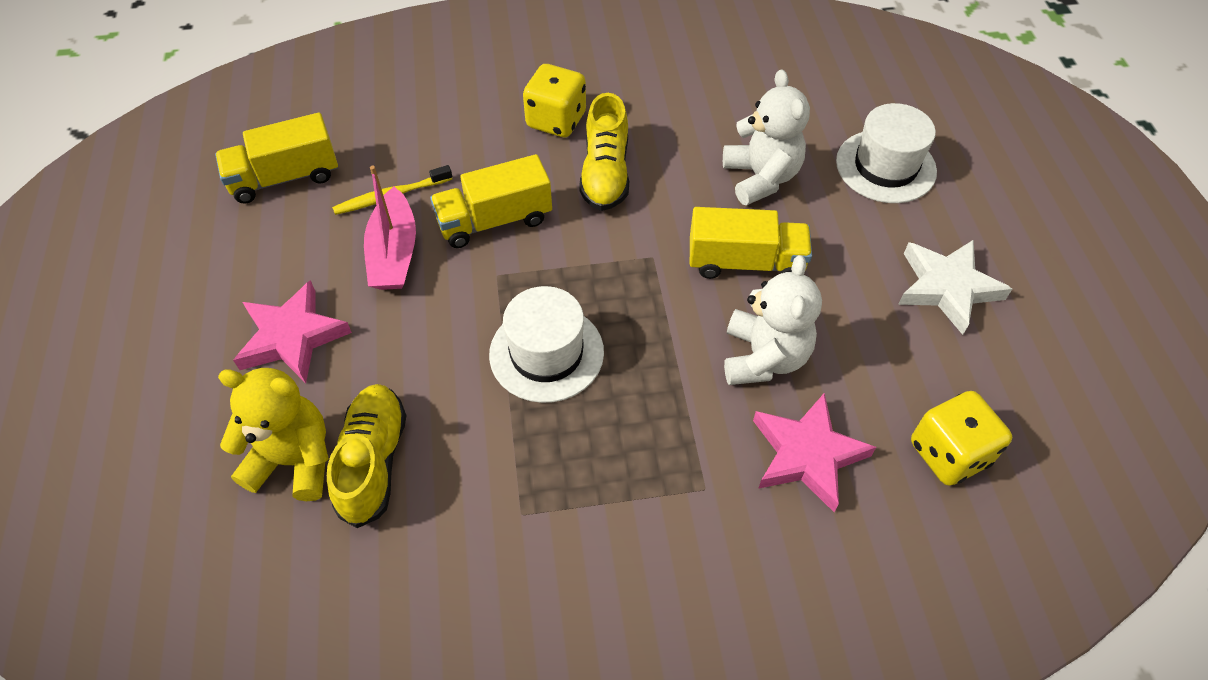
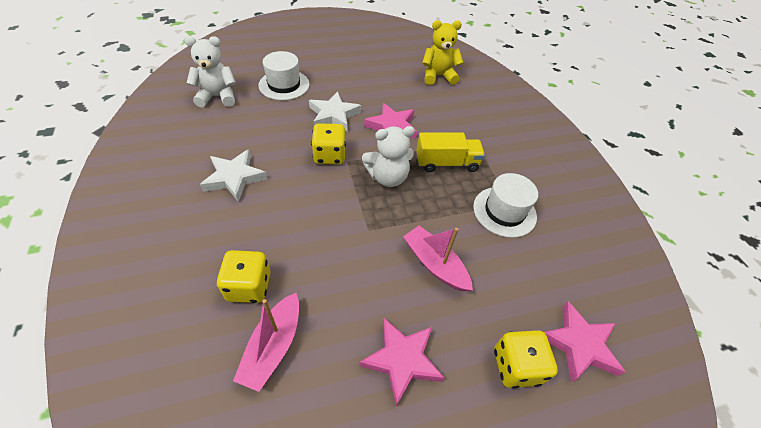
pink boat: 1 -> 2
pink star: 2 -> 3
white star: 1 -> 2
yellow dice: 2 -> 3
yellow shoe: 2 -> 0
yellow toothbrush: 1 -> 0
yellow truck: 3 -> 1

